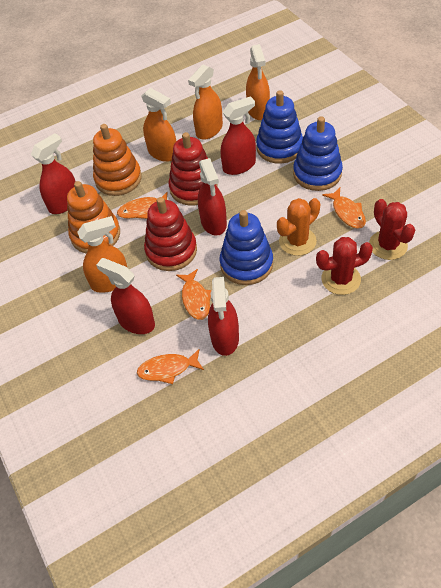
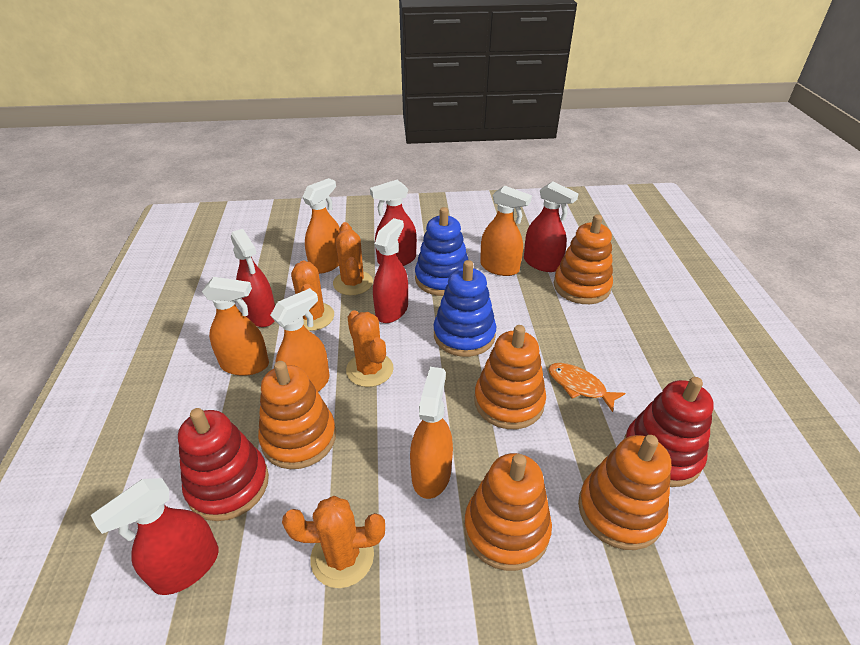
blue stacking toy: 3 -> 2
orange cactus: 1 -> 4
orange fish: 4 -> 1
orange spray bottle: 4 -> 5
orange stacking toy: 2 -> 5
red cactus: 2 -> 0

